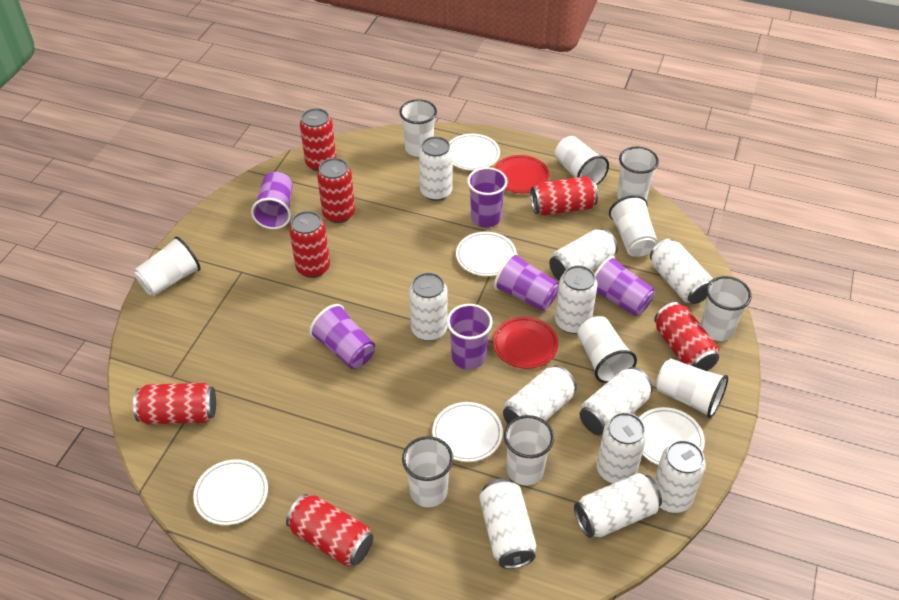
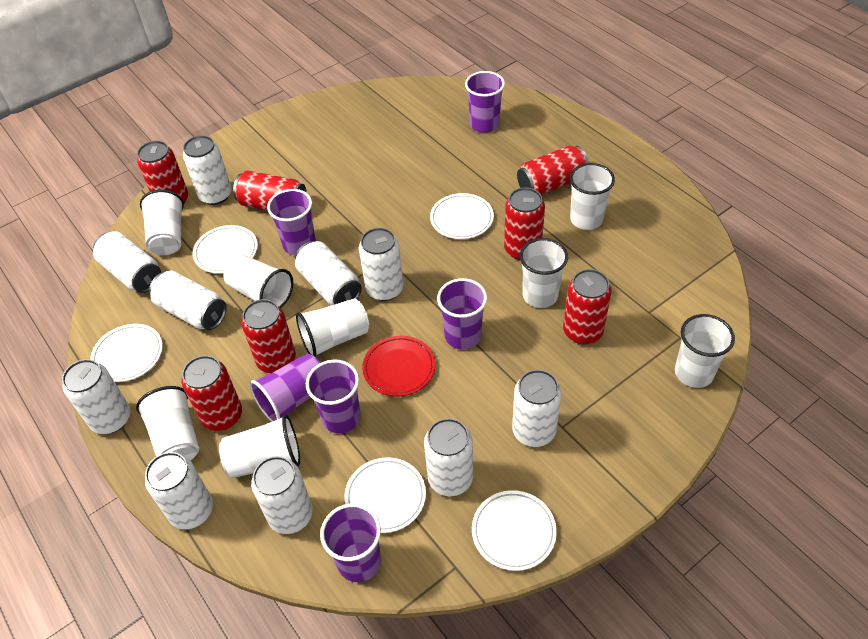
red plate: 2 -> 1
white can: 11 -> 10
white cup: 10 -> 8

